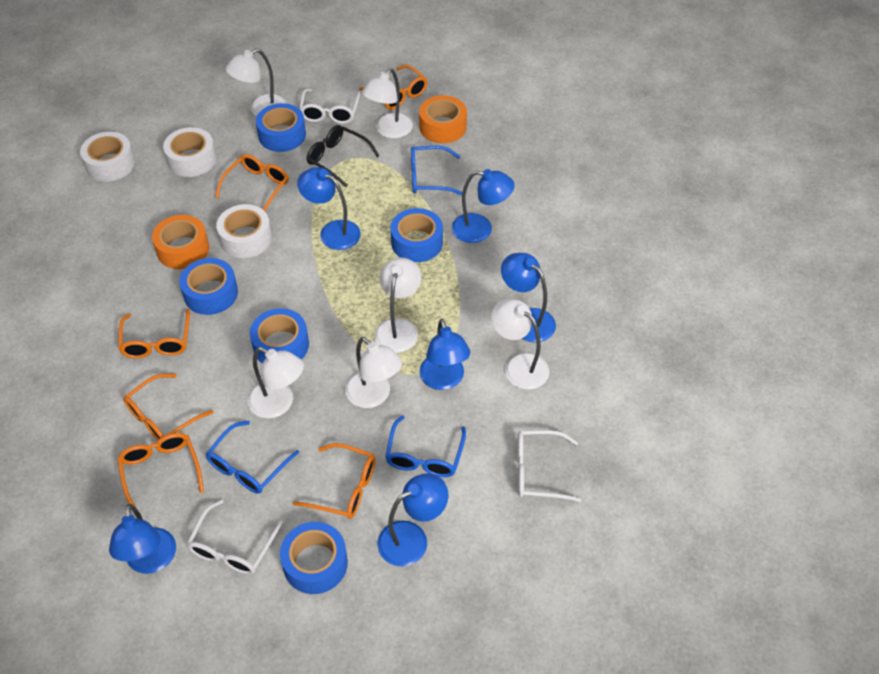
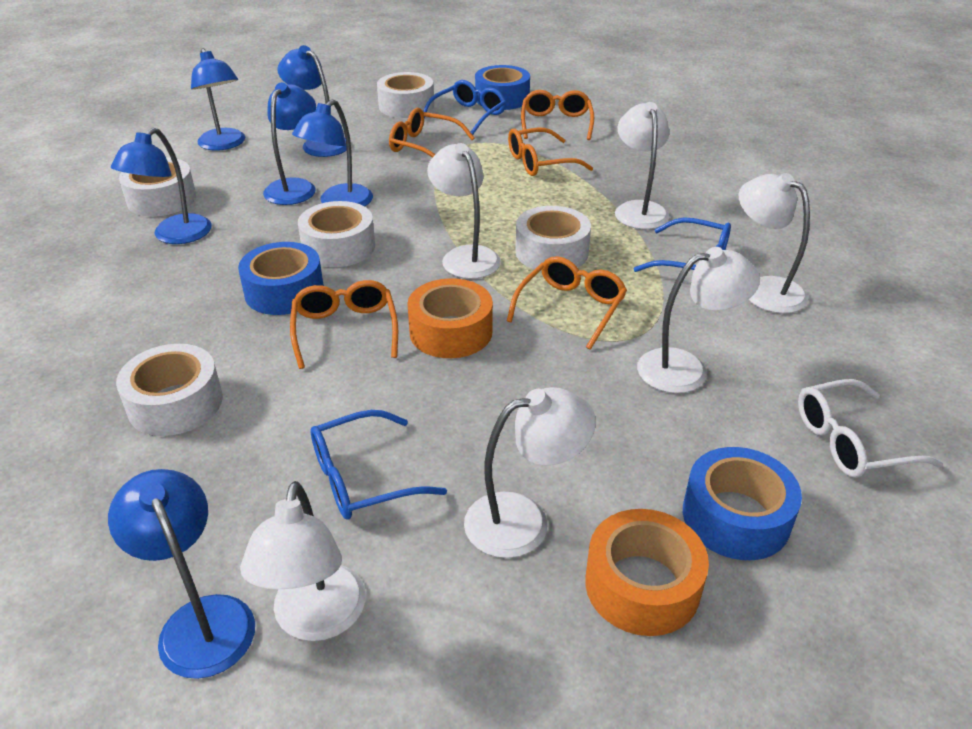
black glasses: 1 -> 0
blue tape: 5 -> 3
orange glasses: 6 -> 5
white glasses: 3 -> 1
white tape: 3 -> 5

